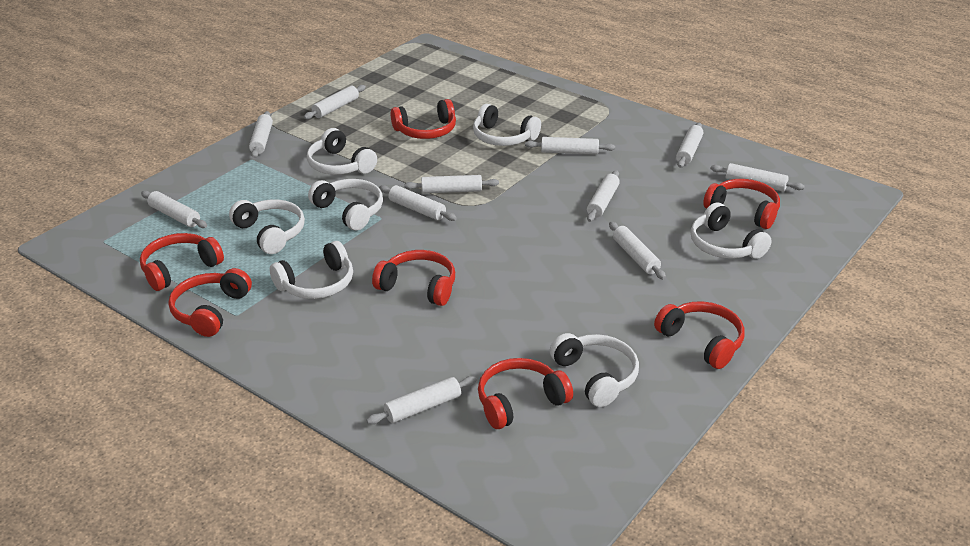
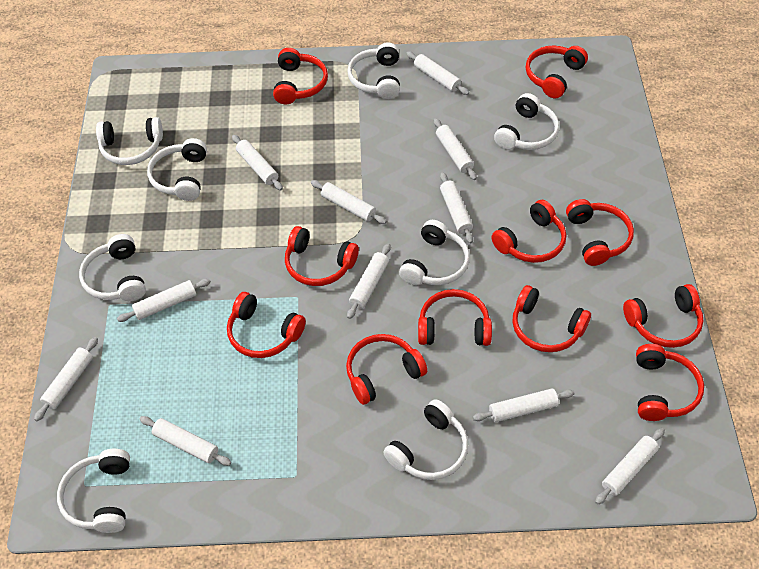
red headphones: 7 -> 11
white headphones: 7 -> 8

